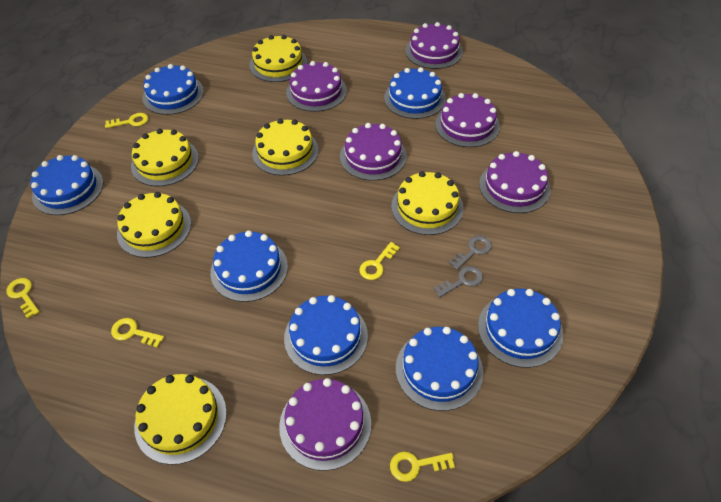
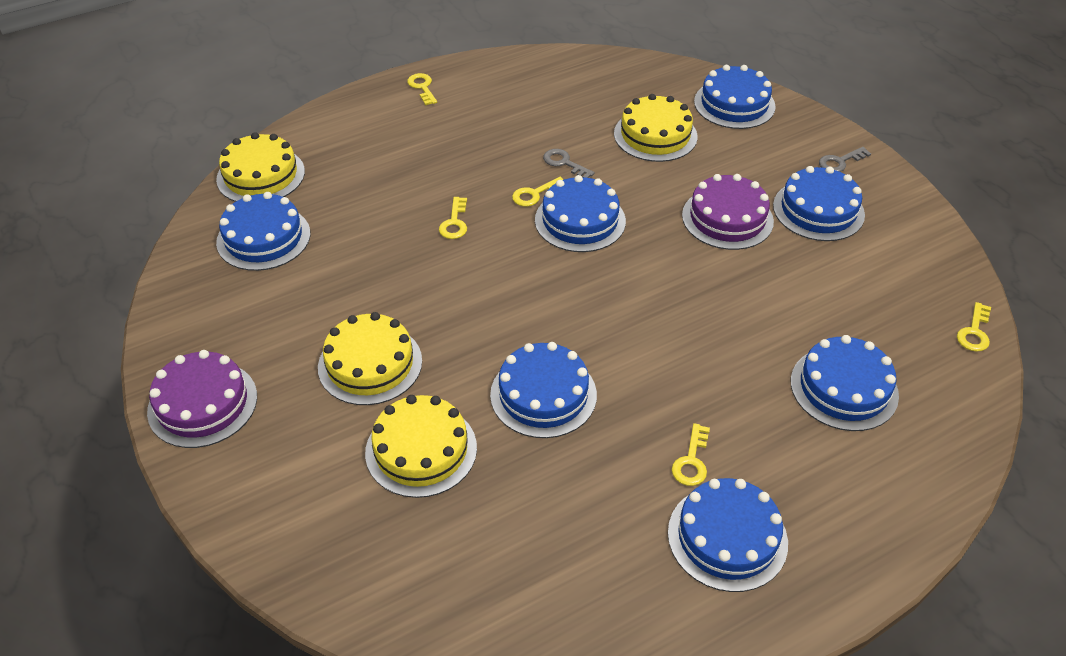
purple cake: 6 -> 2
yellow cake: 6 -> 4

